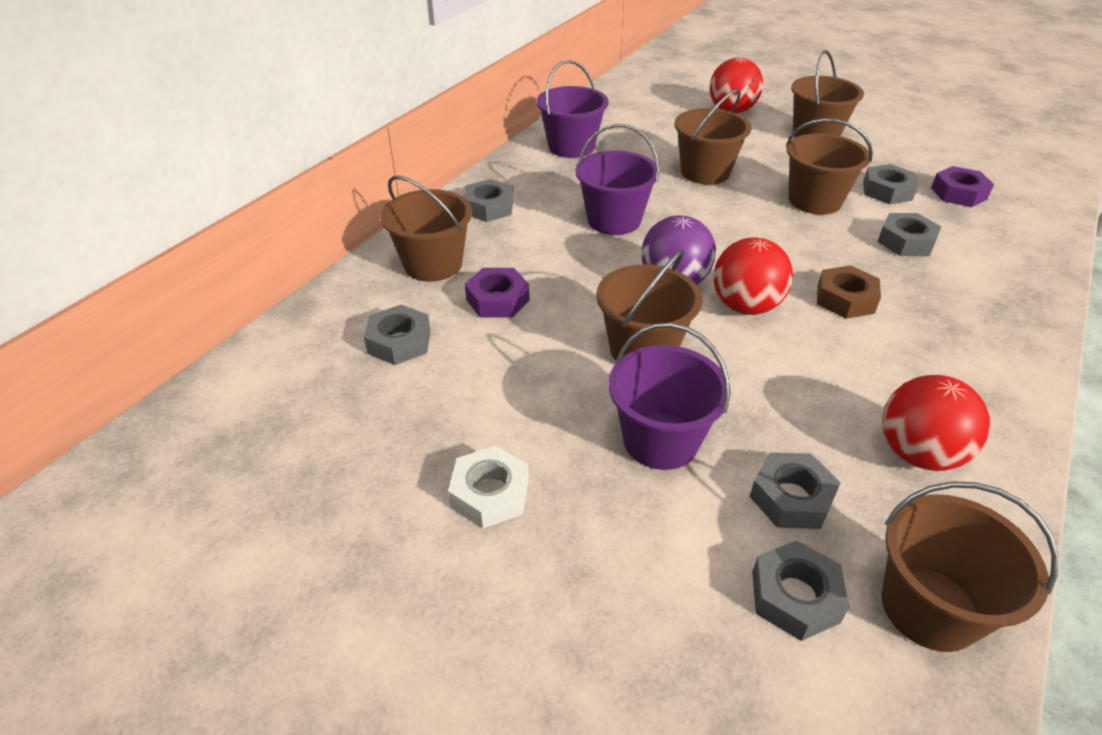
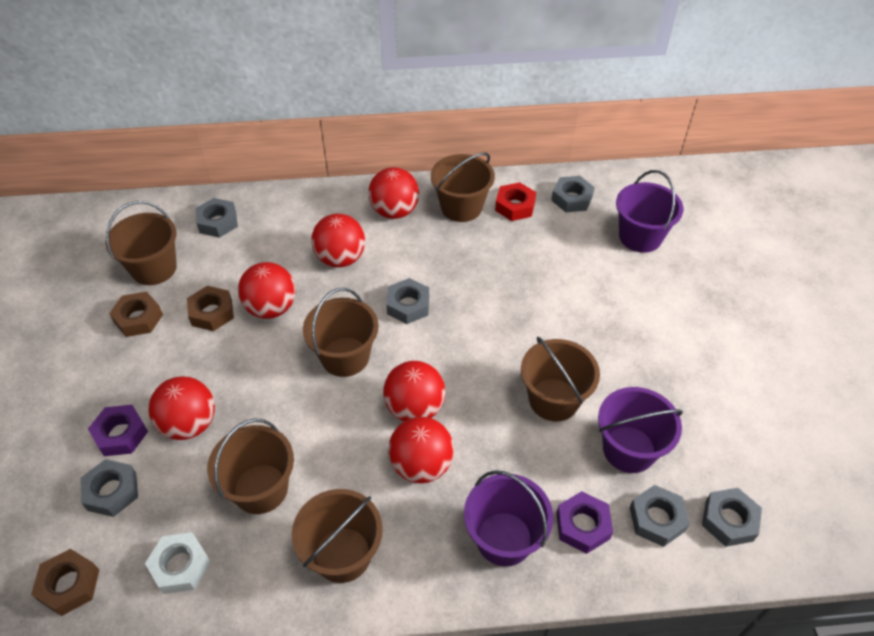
brown nut: 1 -> 3
purple ball: 1 -> 0
red ball: 3 -> 6
red nut: 0 -> 1

